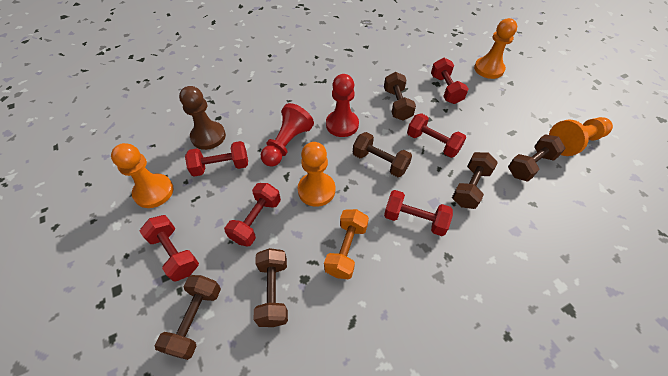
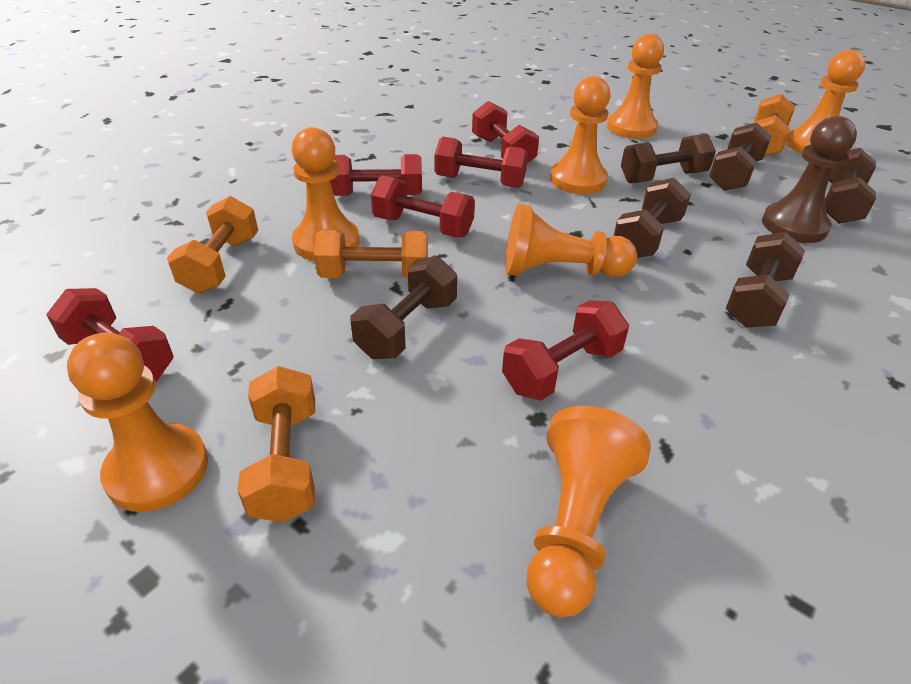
orange dumbbell: 1 -> 4
orange pawn: 4 -> 7
red pawn: 2 -> 0

